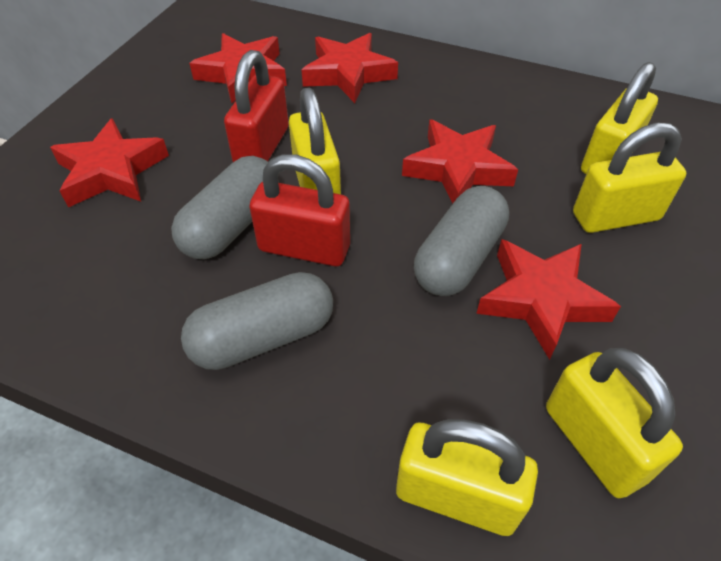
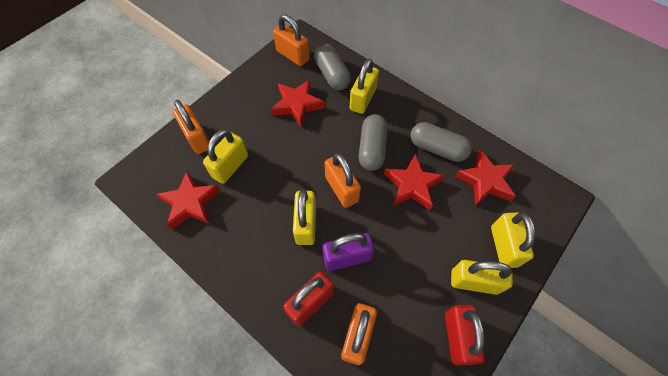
orange padlock: 0 -> 4
purple padlock: 0 -> 1
red star: 5 -> 4

